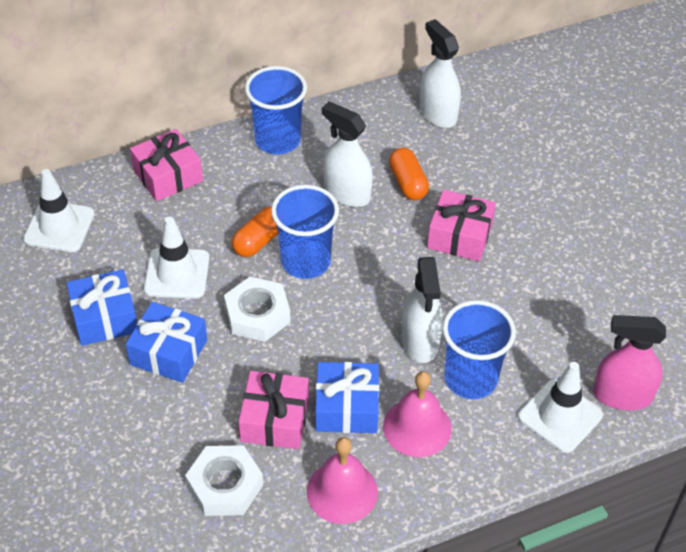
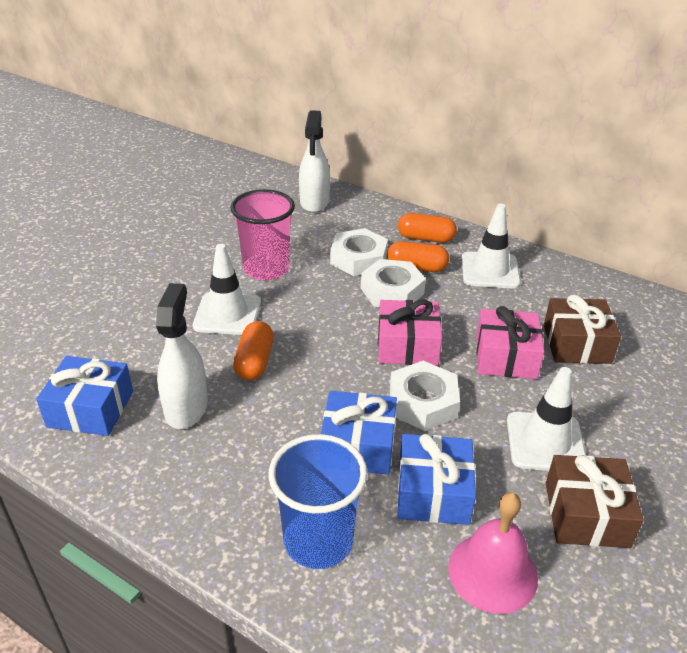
blue cup: 3 -> 1
brown gift: 0 -> 2
orange capsule: 2 -> 3
pink bell: 2 -> 1
pink cup: 0 -> 1
pink gift: 3 -> 2
pink spray bottle: 1 -> 0
white nut: 2 -> 3
white spray bottle: 3 -> 2

